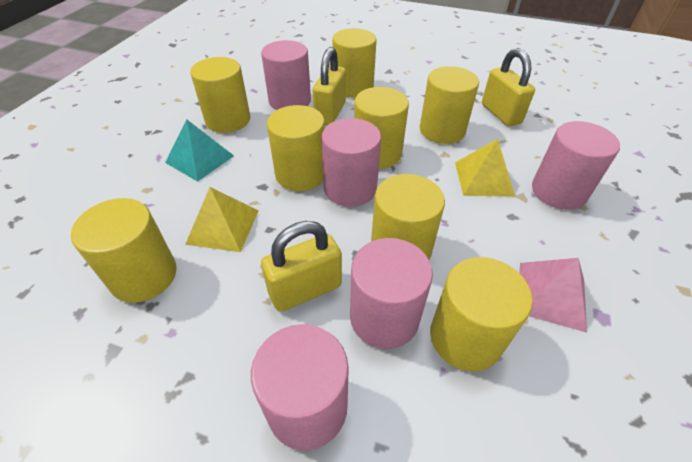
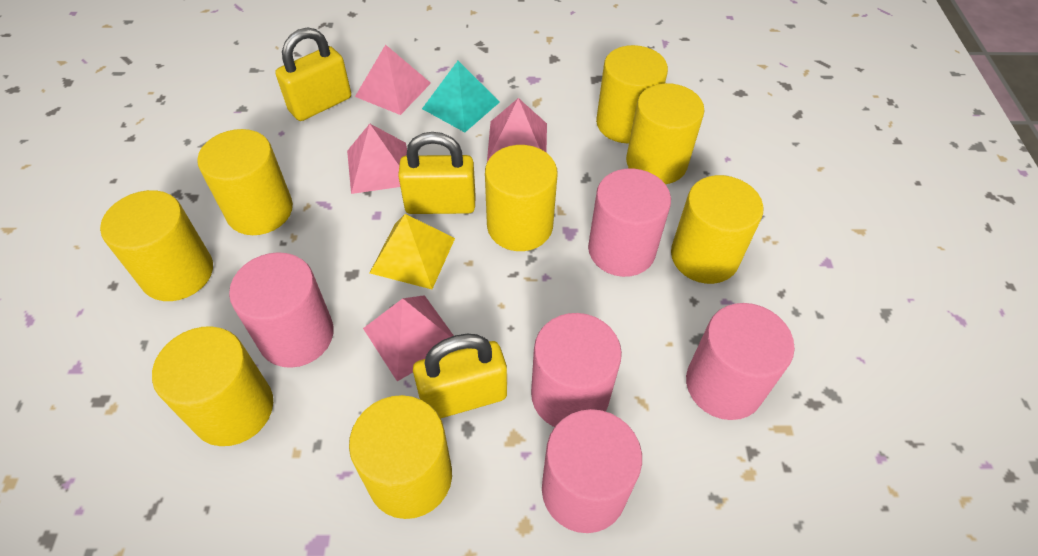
pink pyramid: 1 -> 4
yellow pyramid: 2 -> 1

